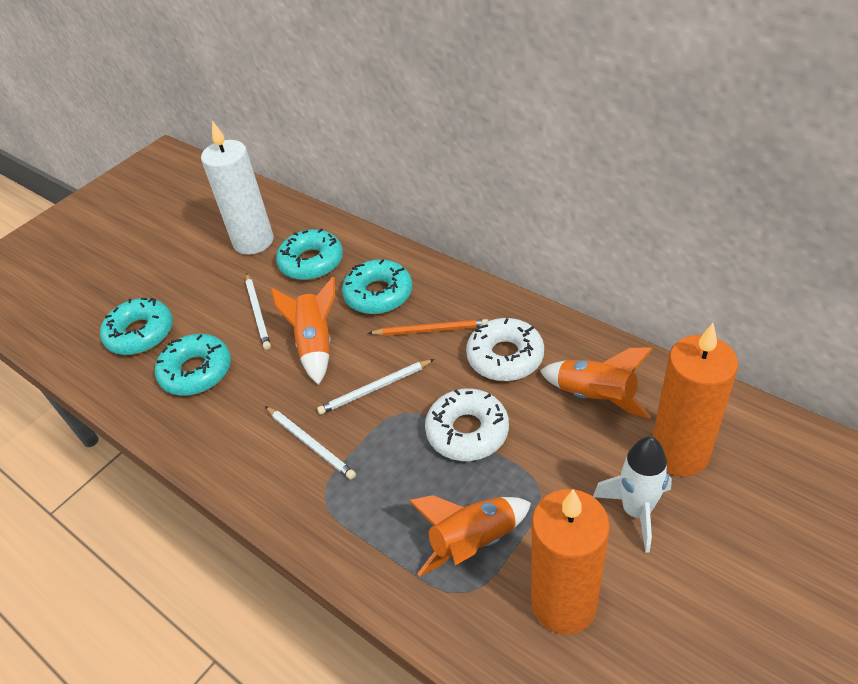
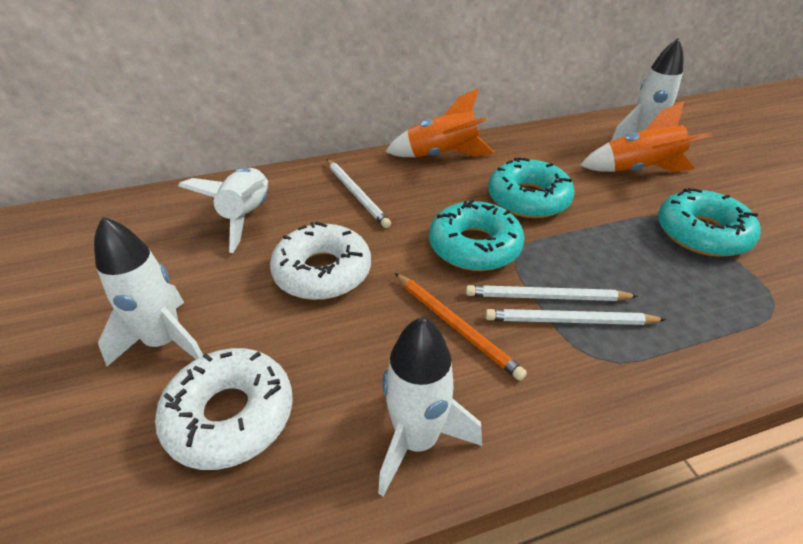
orange candle: 2 -> 0
orange rocket: 3 -> 2
turquoise donut: 4 -> 3
white candle: 1 -> 0
white rocket: 1 -> 4

